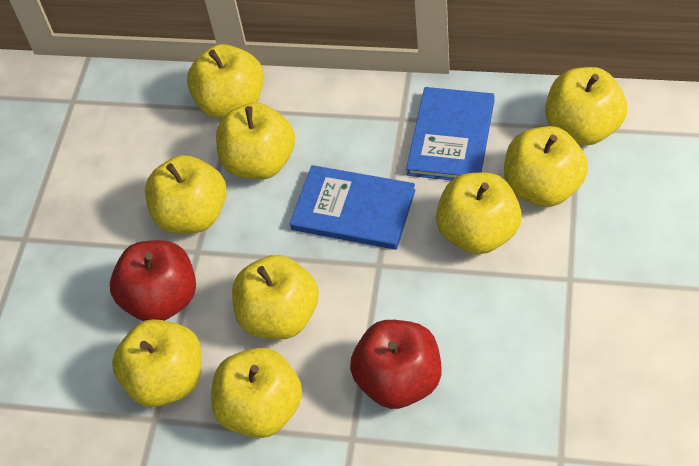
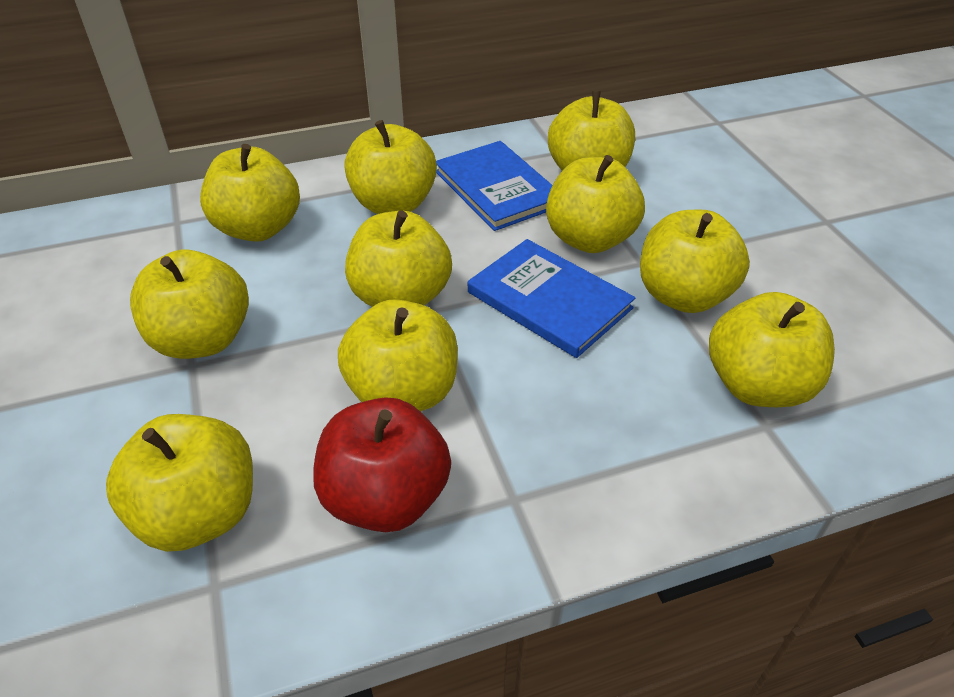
red apple: 2 -> 1
yellow apple: 9 -> 10

